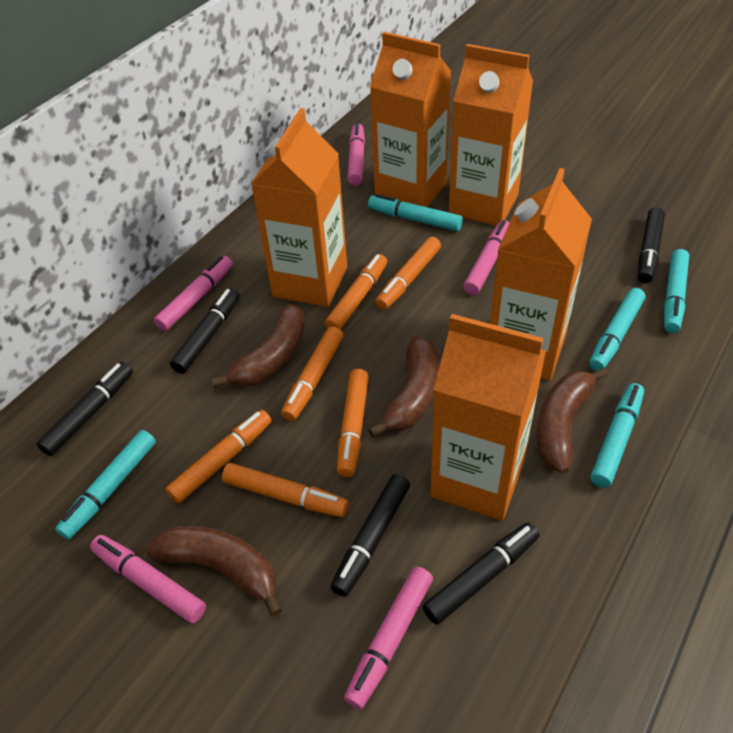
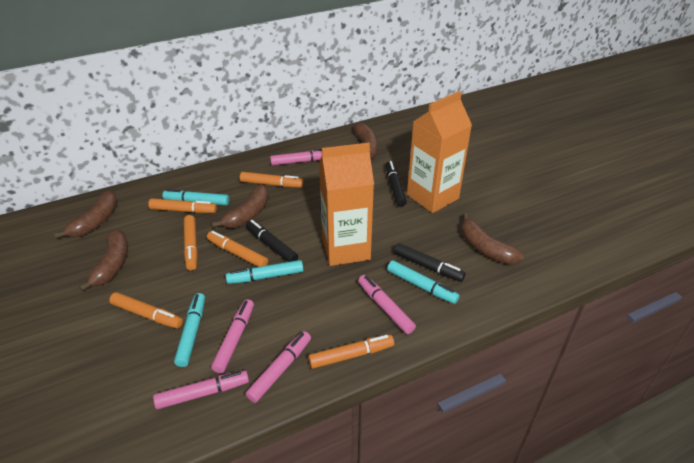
black marker: 5 -> 3
brown banana: 4 -> 5
orange carton: 5 -> 2
turquoise marker: 5 -> 4

